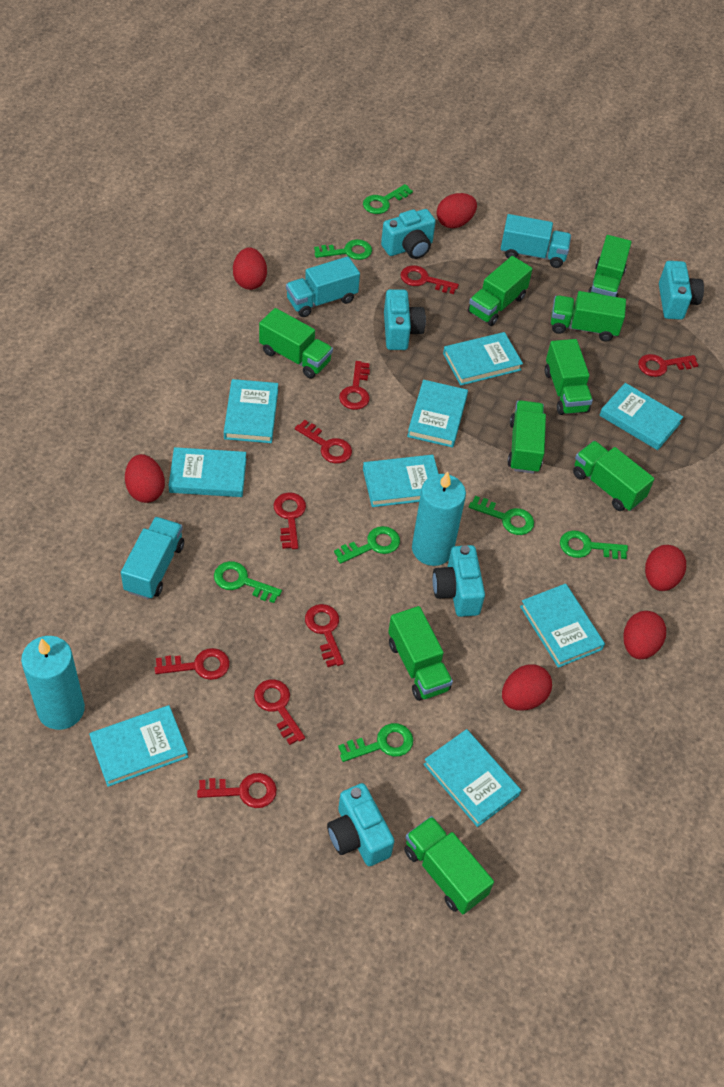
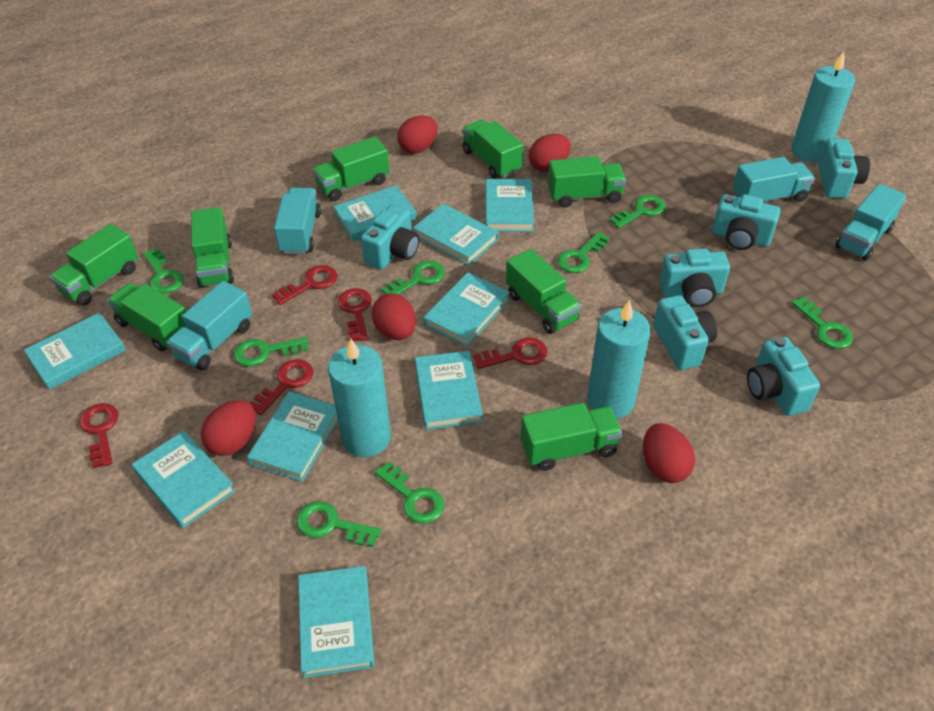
green key: 7 -> 8
green truck: 9 -> 8
red egg: 6 -> 5
red key: 9 -> 5
turquoise camera: 5 -> 6
turquoise candle: 2 -> 3
turquoise truck: 3 -> 4

